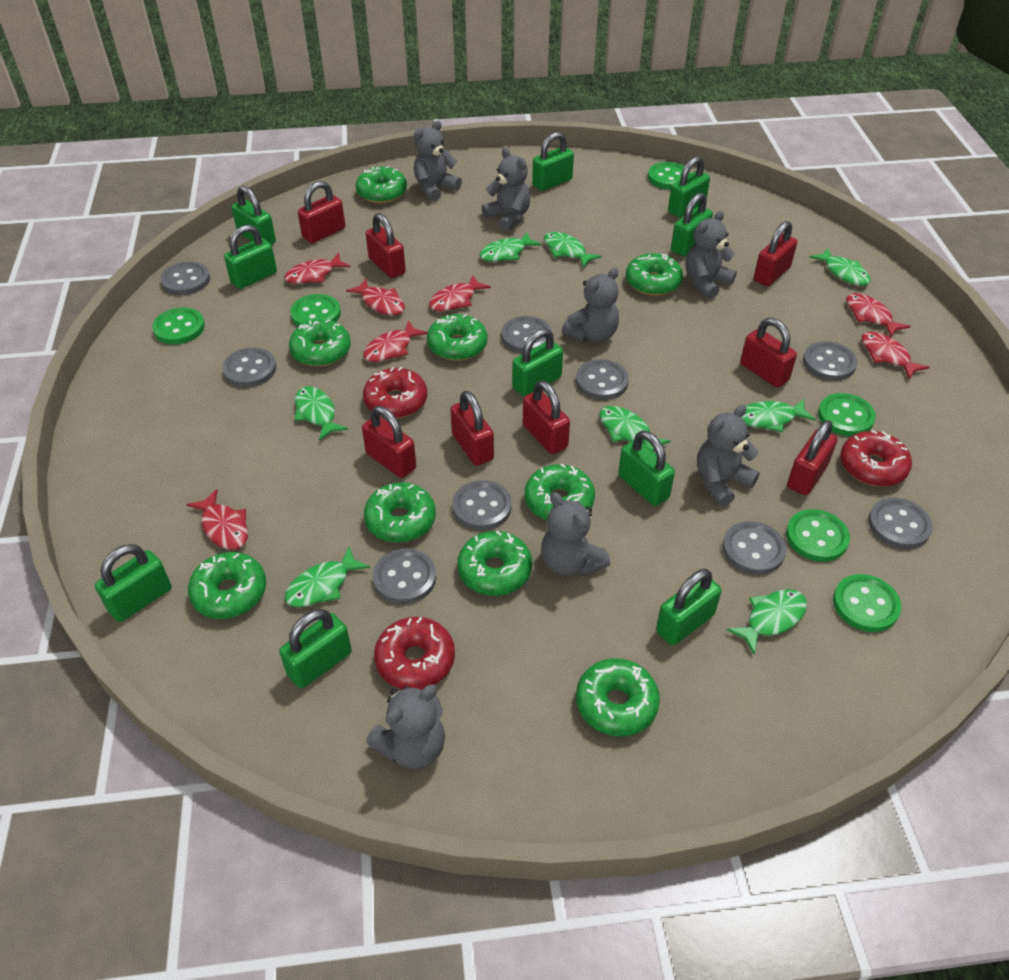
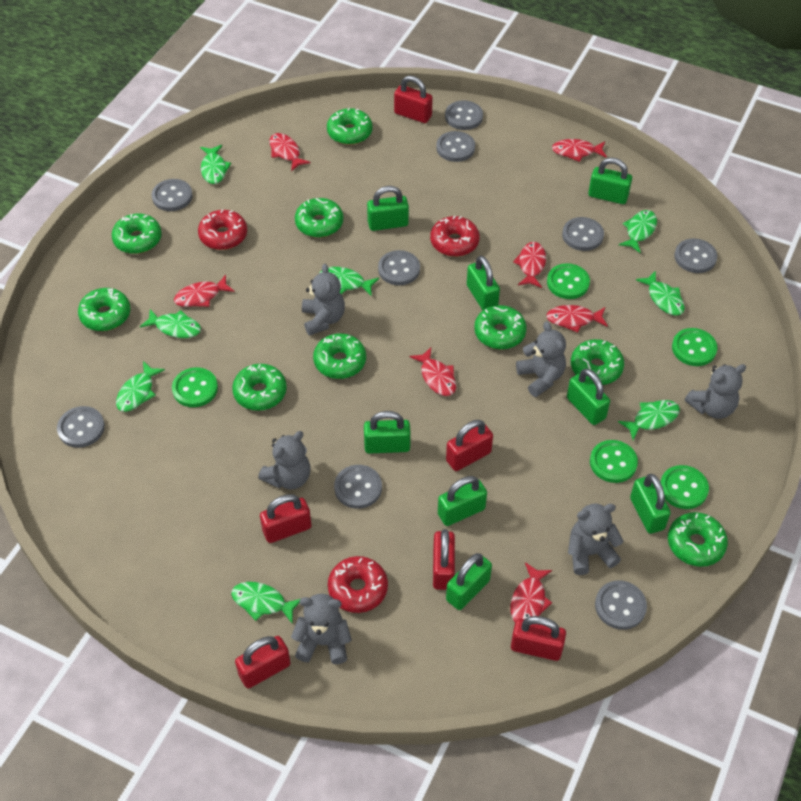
green button: 6 -> 5
green padlock: 10 -> 8
grey teddy bear: 7 -> 6
red padlock: 8 -> 6

